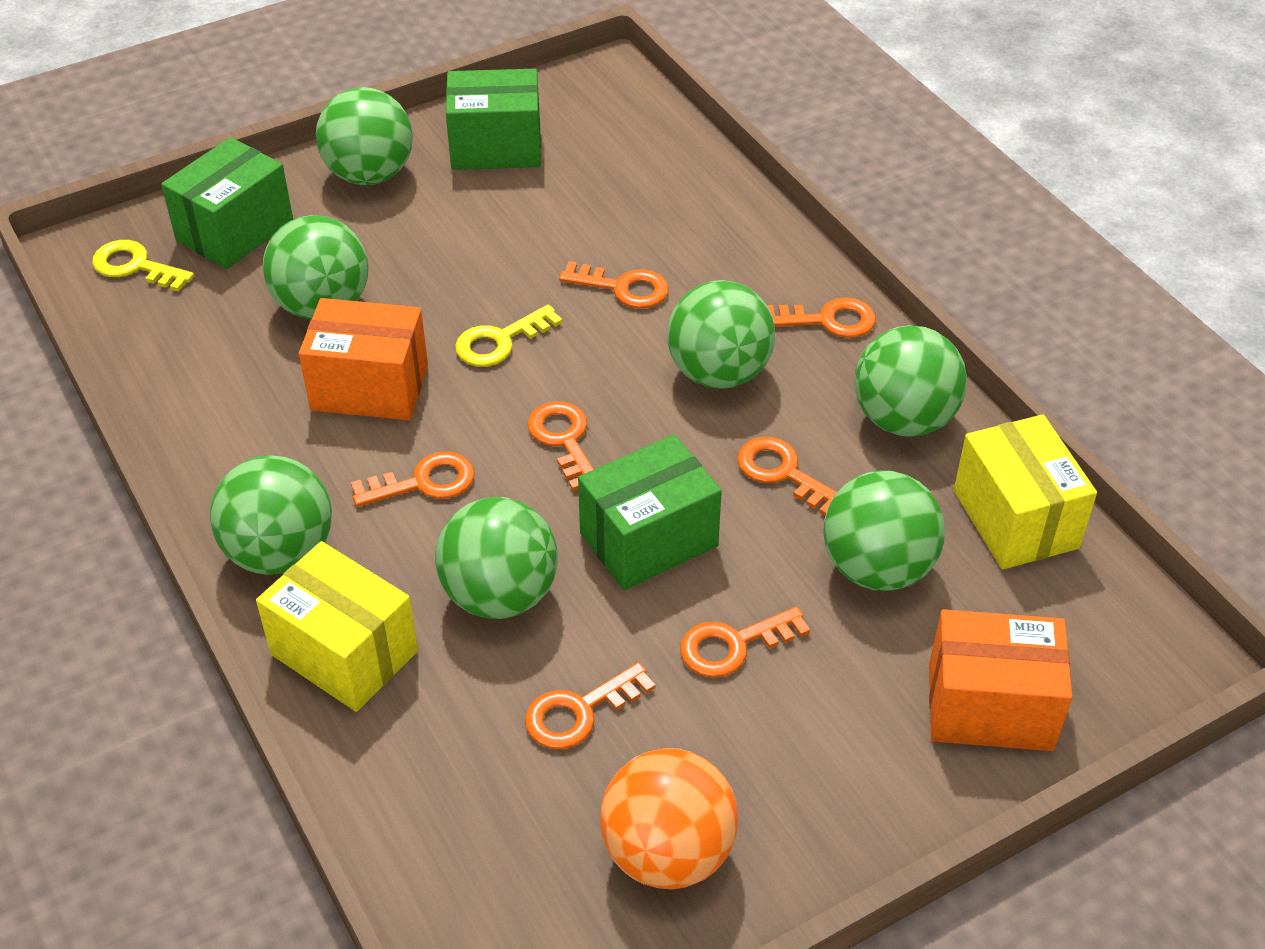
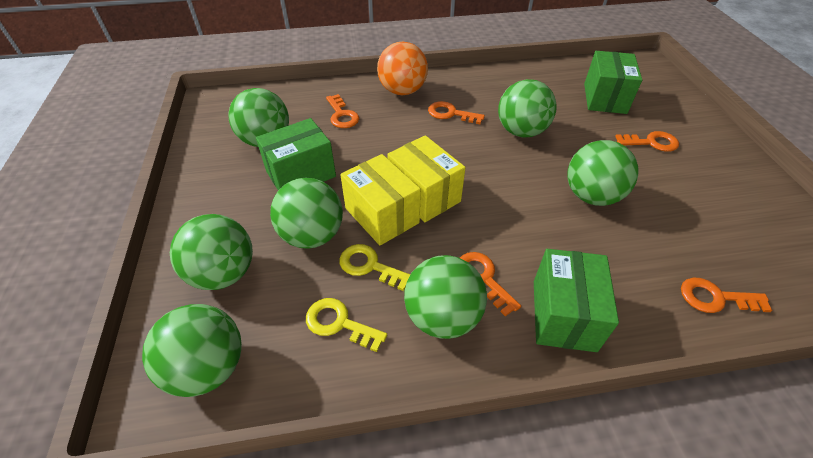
orange box: 2 -> 0
orange key: 7 -> 5

